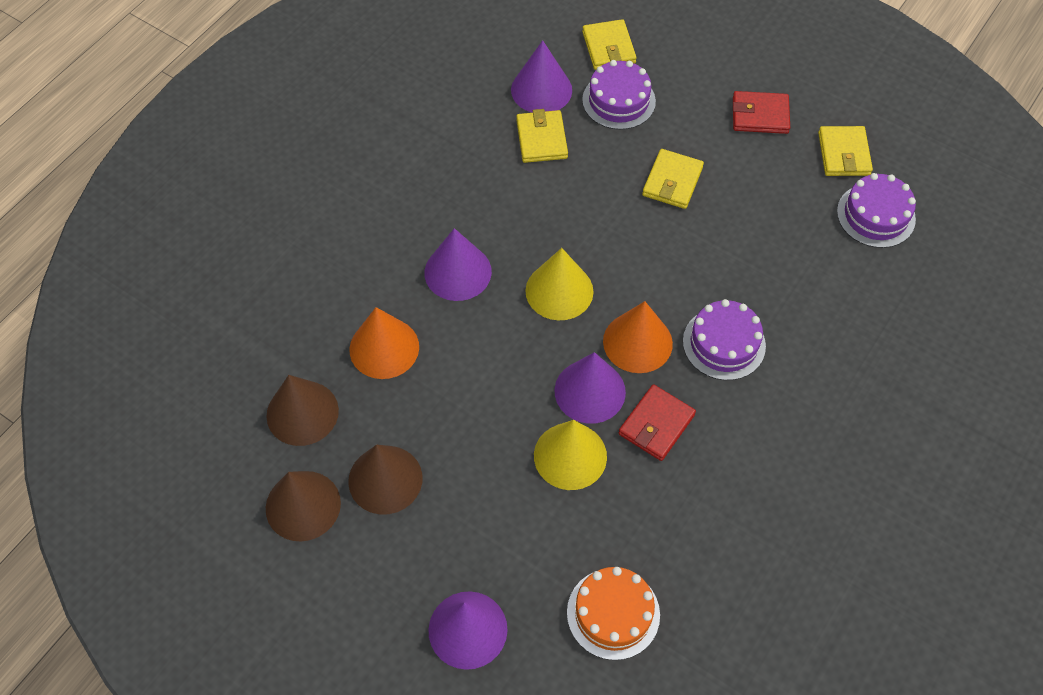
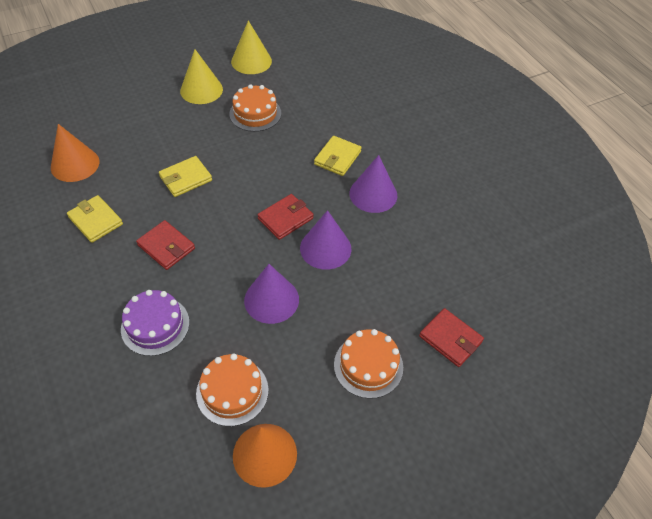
brown cone: 3 -> 0
orange cake: 1 -> 3
purple cake: 3 -> 1
purple cone: 4 -> 3
red wallet: 2 -> 3
yellow wallet: 4 -> 3

